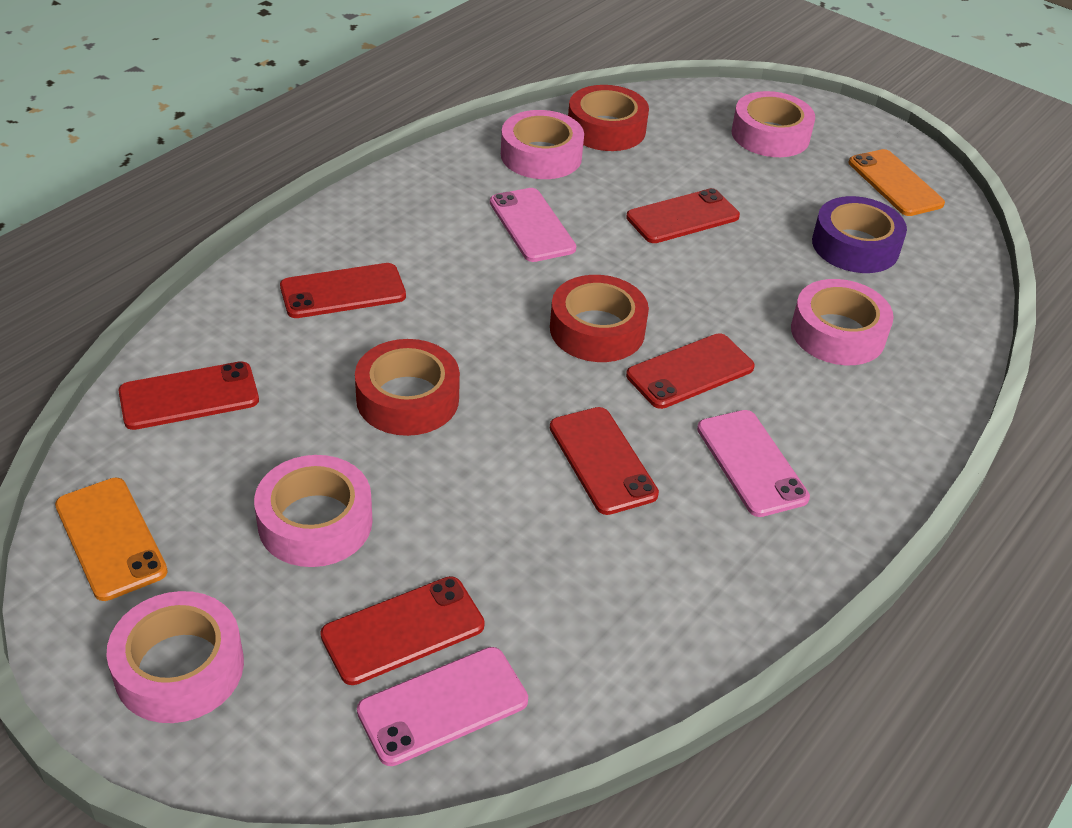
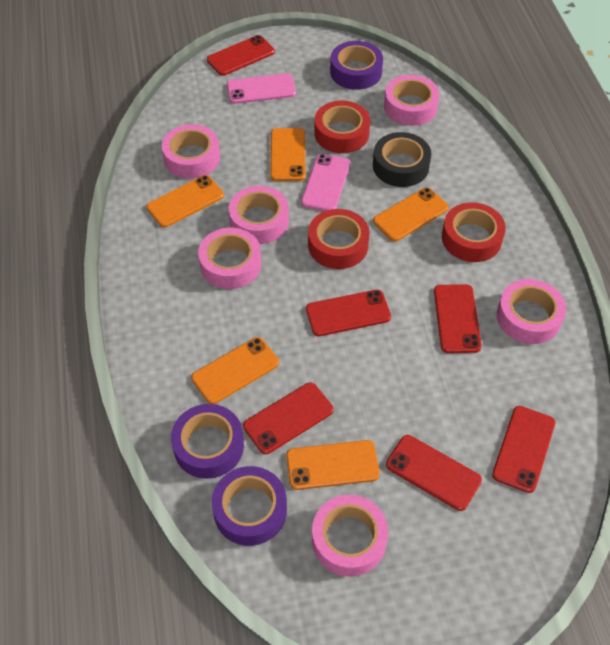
black tape: 0 -> 1
orange phone: 2 -> 5
pink phone: 3 -> 2
pink tape: 5 -> 6
purple tape: 1 -> 3

